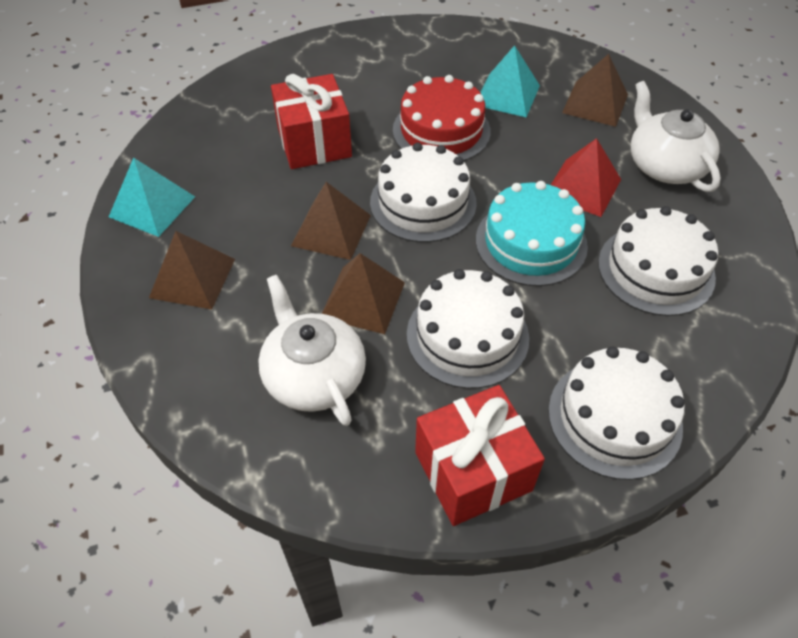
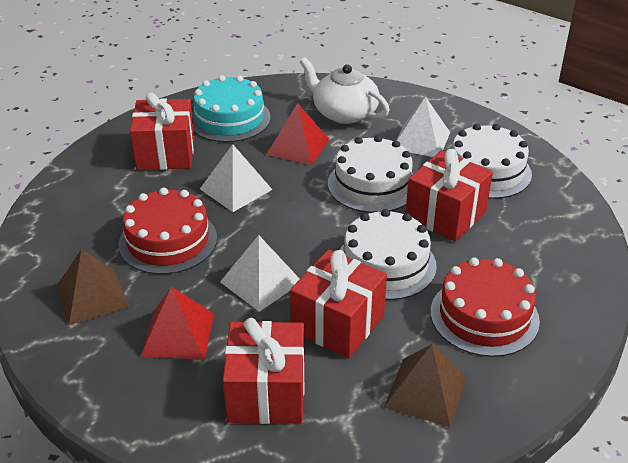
brown pyramid: 4 -> 2
red cake: 1 -> 2
red gift: 2 -> 4
red pyramid: 1 -> 2
turquoise pyramid: 2 -> 0
white cake: 4 -> 3
white pyramid: 0 -> 3
white teapot: 2 -> 1

